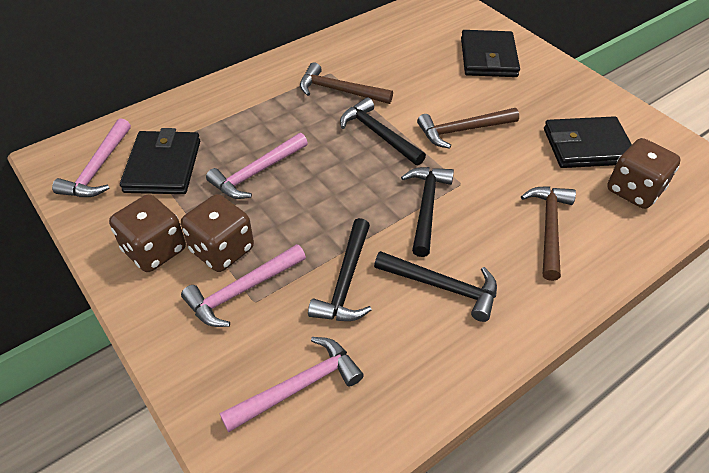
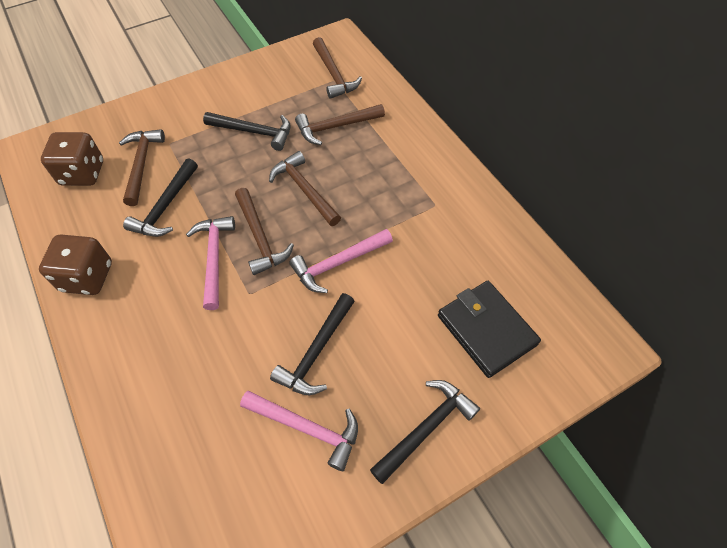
black wallet: 3 -> 1
brown dice: 3 -> 2
brown hammer: 3 -> 5
pink hammer: 4 -> 3

